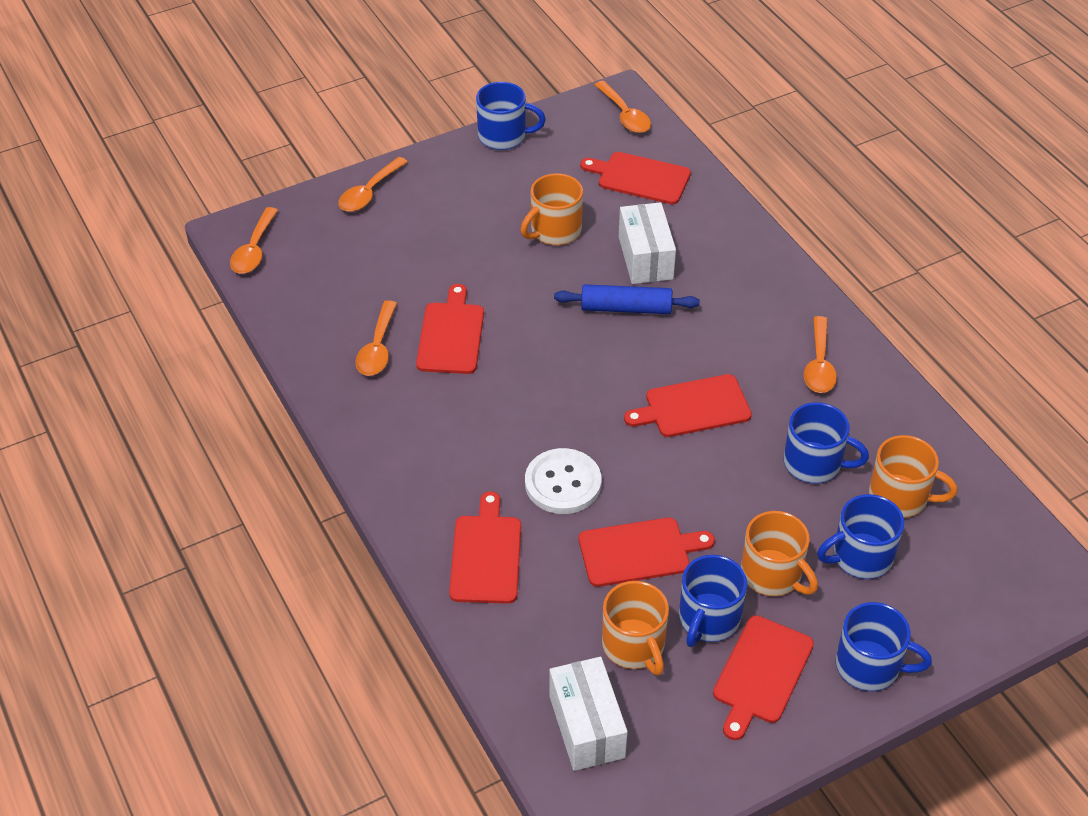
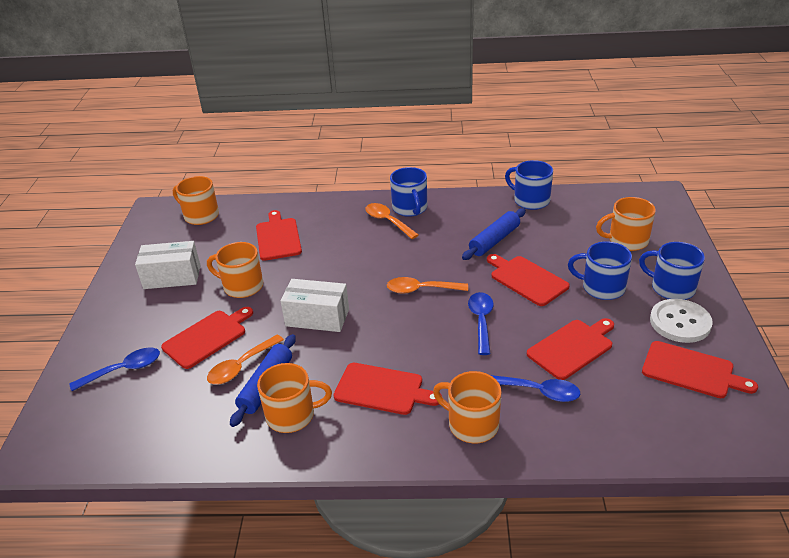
blue mug: 5 -> 4
blue rolling pin: 1 -> 2
blue spoon: 0 -> 3
orange mug: 4 -> 5
orange spoon: 5 -> 3

